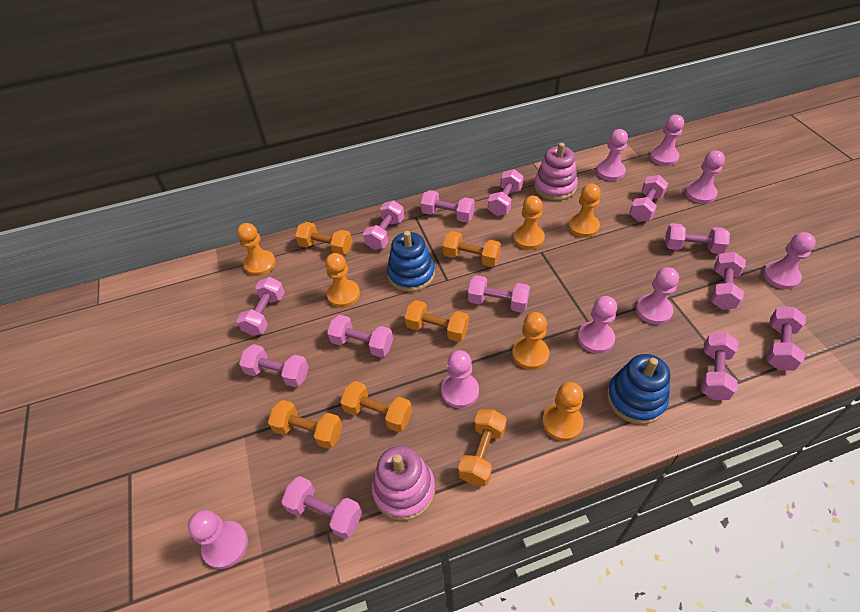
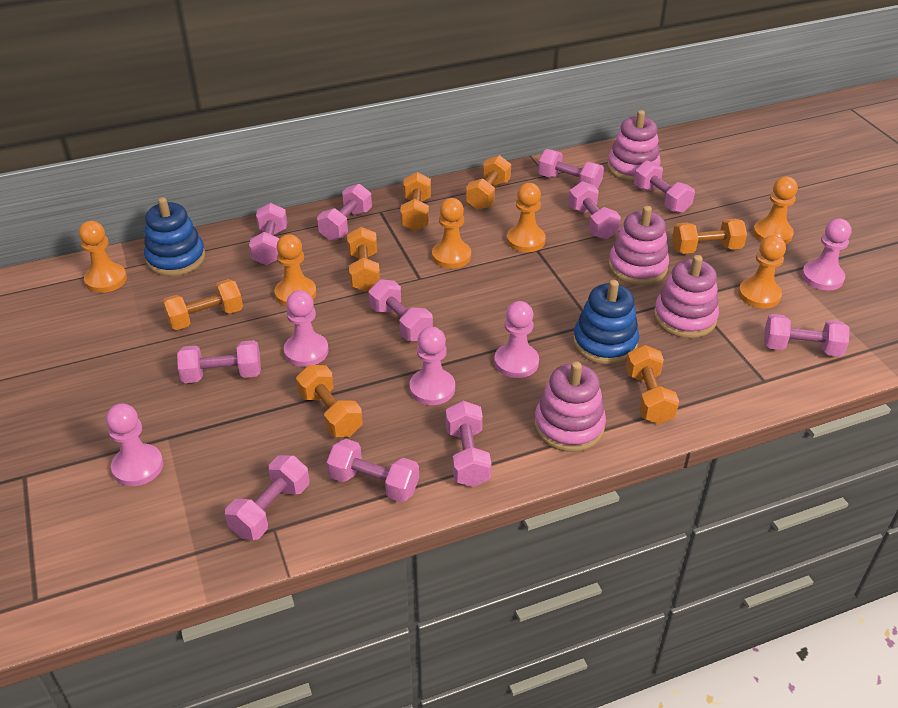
orange dumbbell: 6 -> 7
pink dumbbell: 13 -> 11
pink pawn: 8 -> 5
pink stacking toy: 2 -> 4

